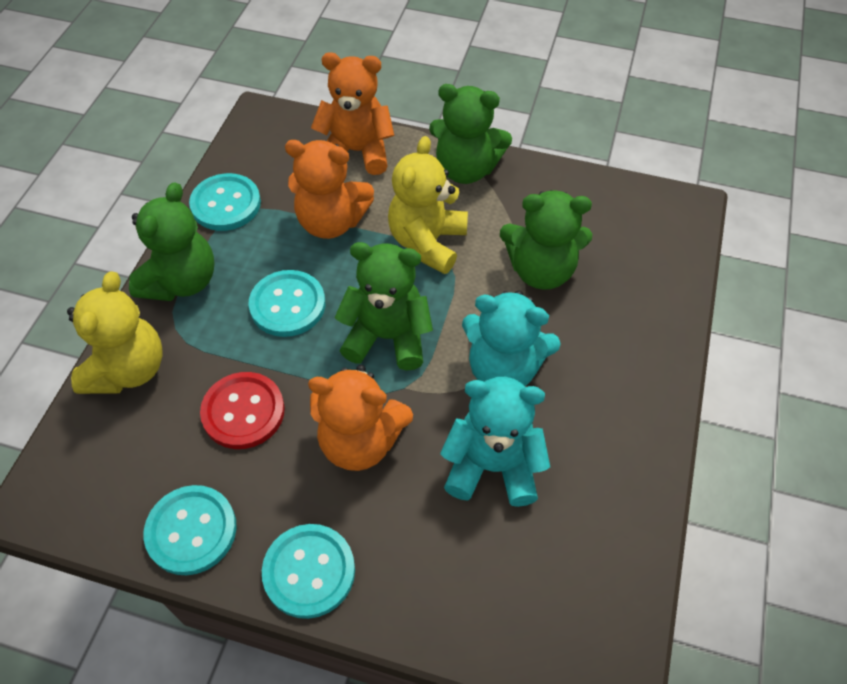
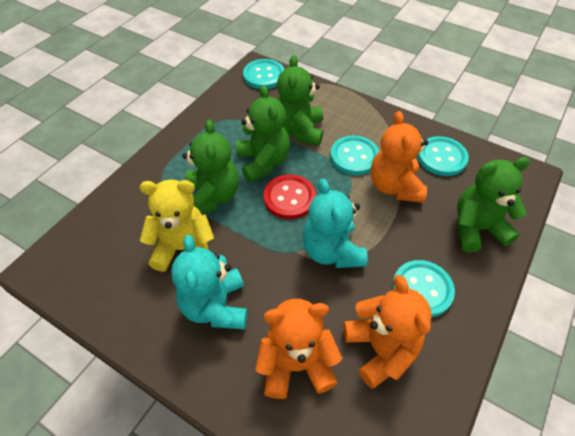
yellow teddy bear: 2 -> 1

